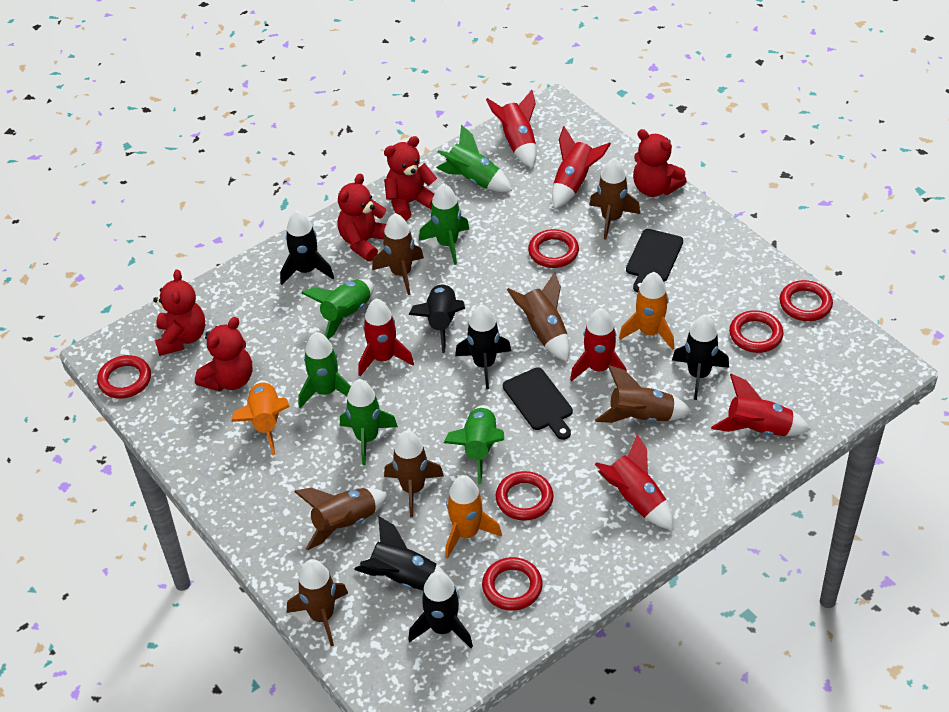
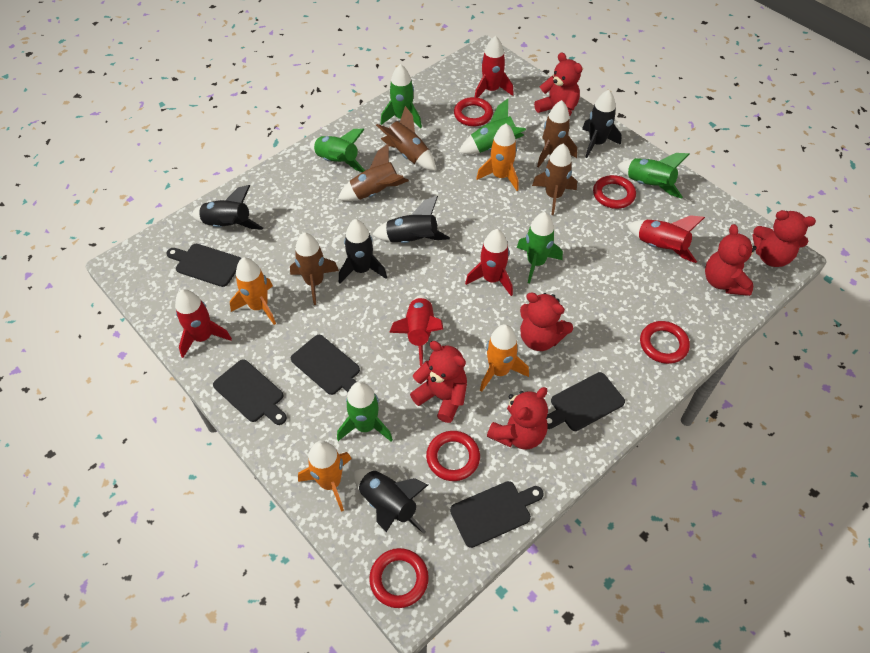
black cutting board: 2 -> 5
black rocket: 6 -> 5
brown rocket: 7 -> 5
orange rocket: 3 -> 4
red ring: 6 -> 5
red rocket: 6 -> 5
red teddy bear: 5 -> 6

